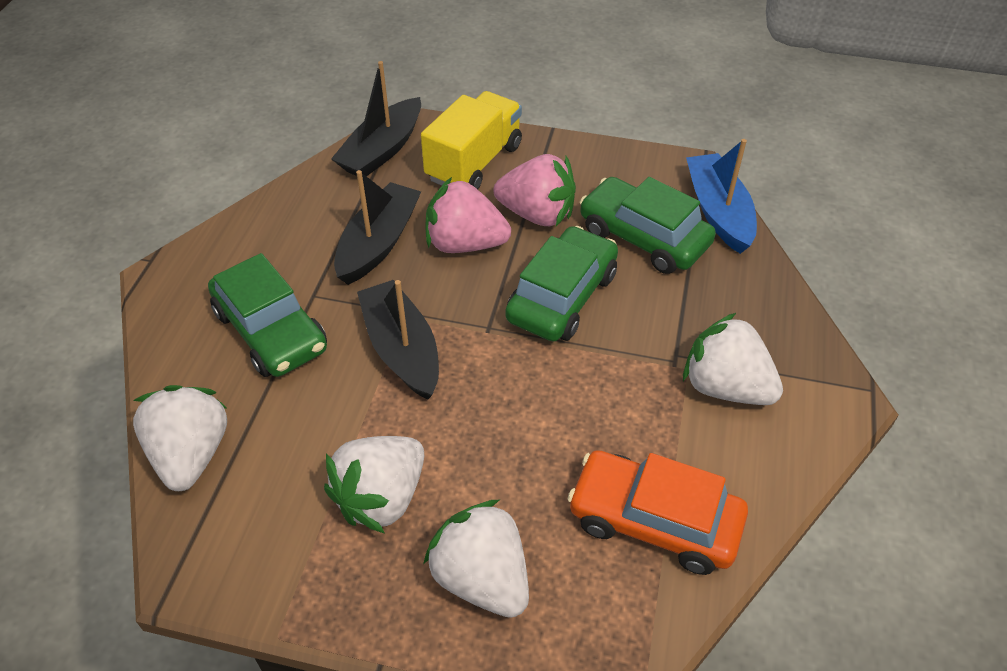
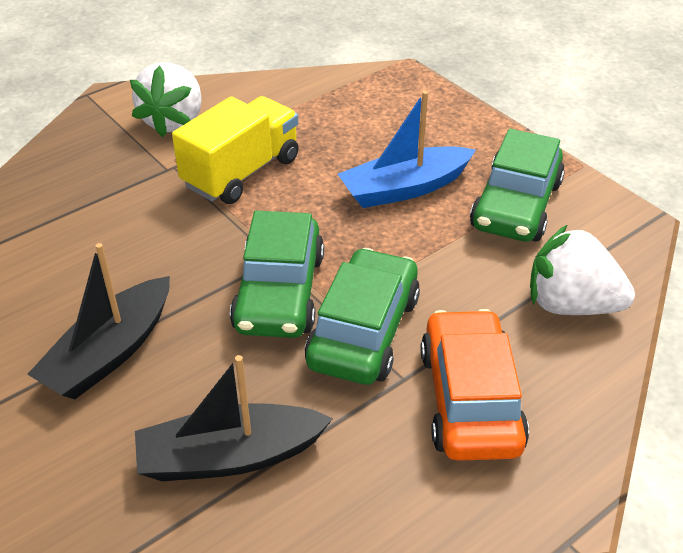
black boat: 3 -> 2
pink strawberry: 2 -> 0
white strawberry: 4 -> 2

